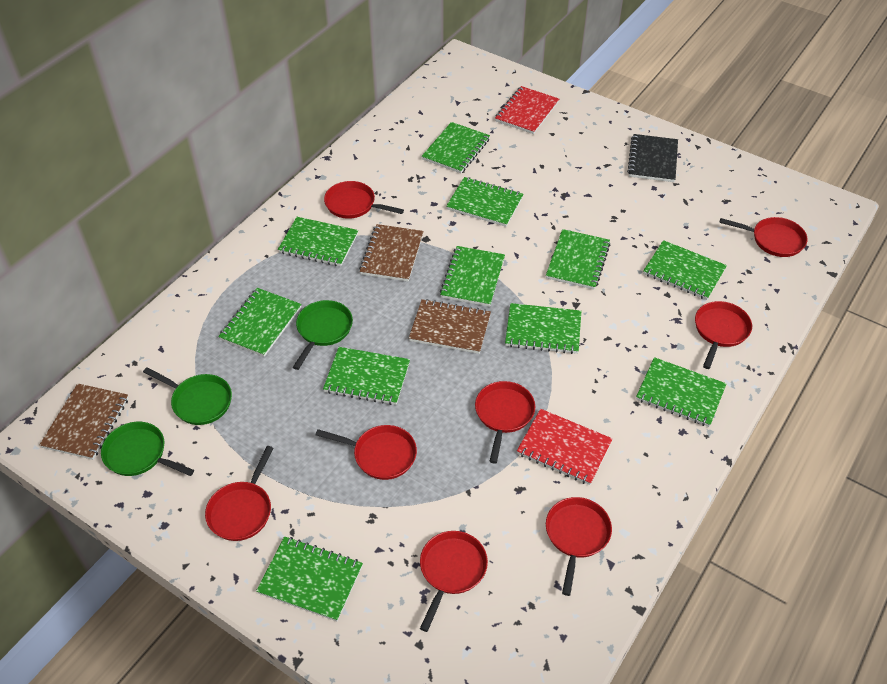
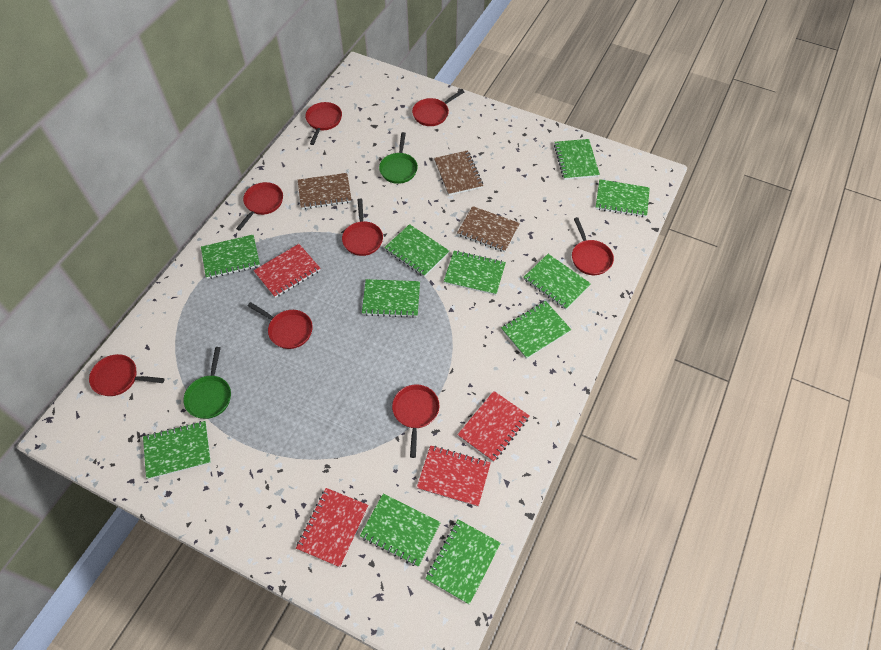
black notebook: 1 -> 0
green pan: 3 -> 2
red notebook: 2 -> 4

